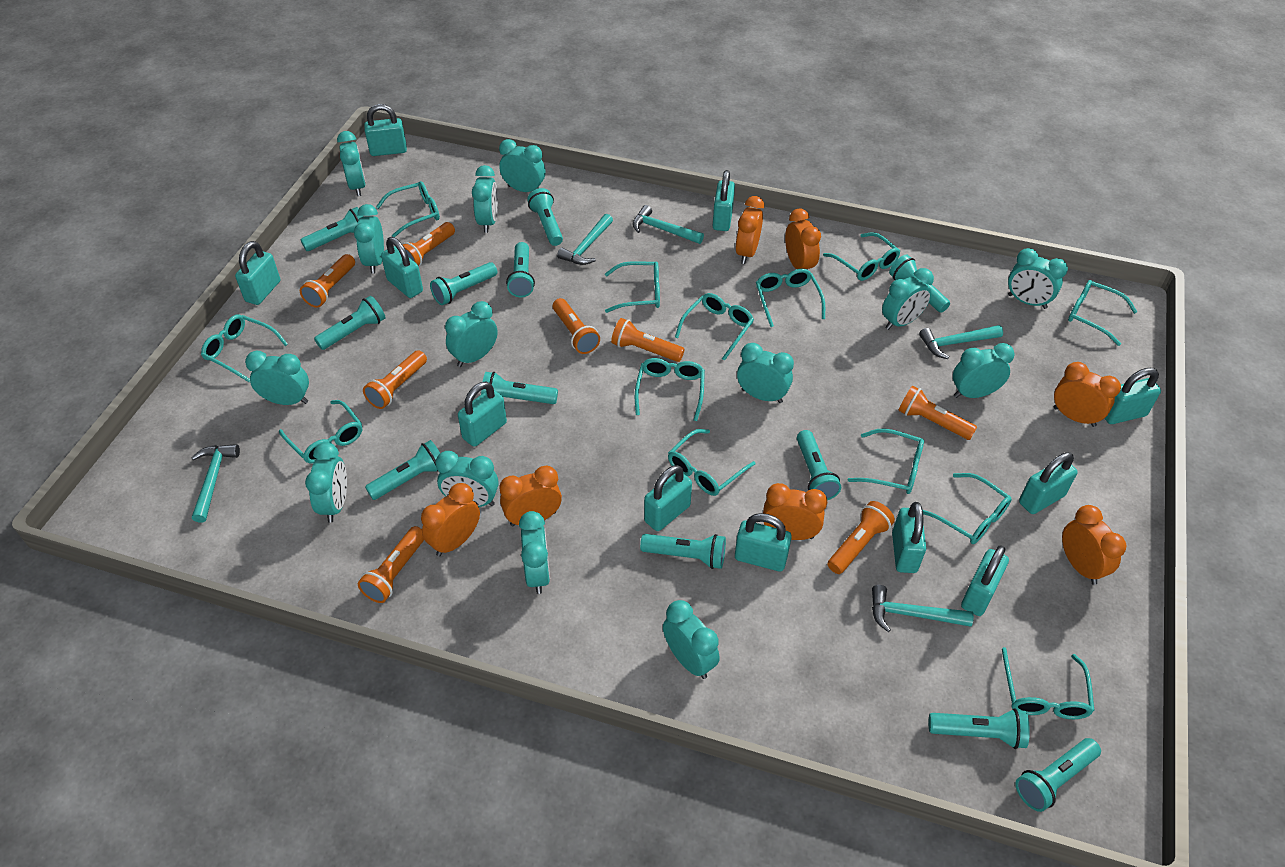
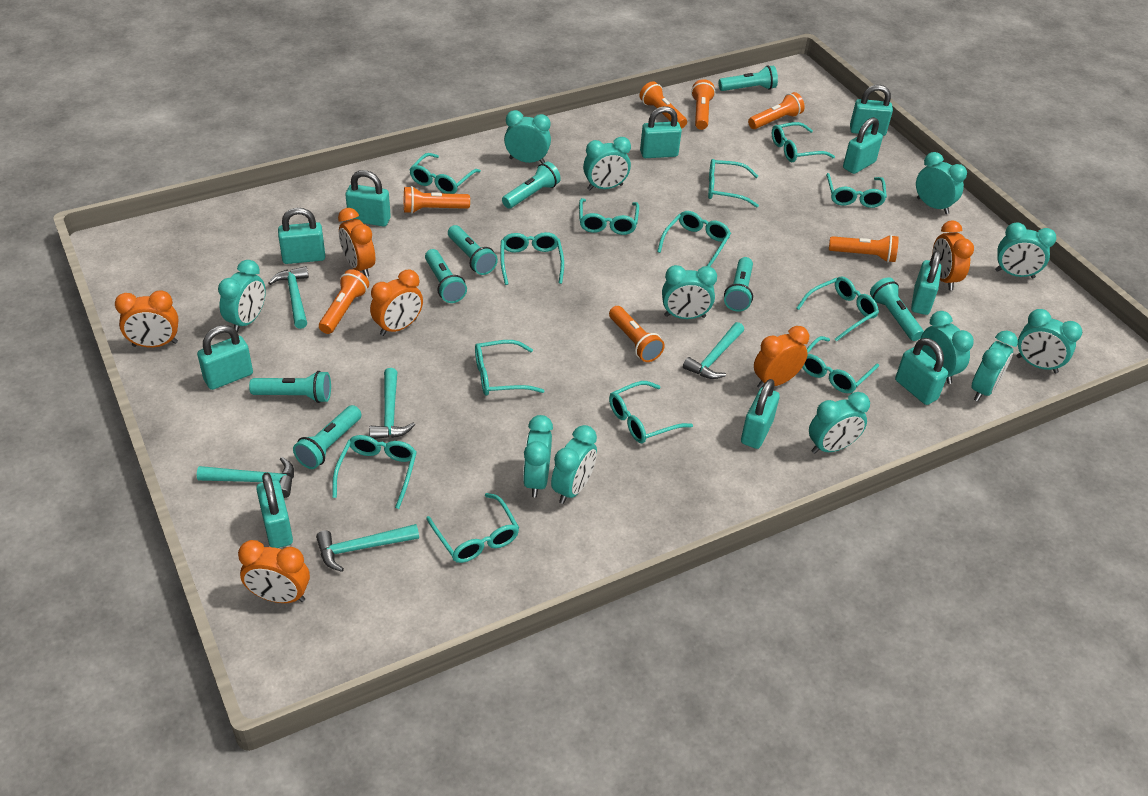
orange clock: 7 -> 6
orange flashlight: 8 -> 7
turquoise clock: 14 -> 12
turquoise flashlight: 12 -> 8
turquoise padlock: 11 -> 10

